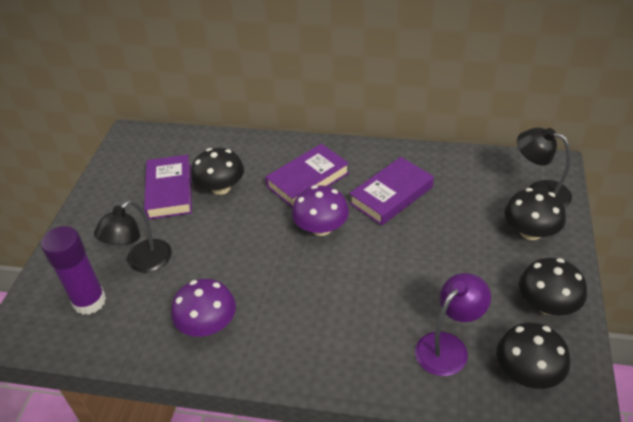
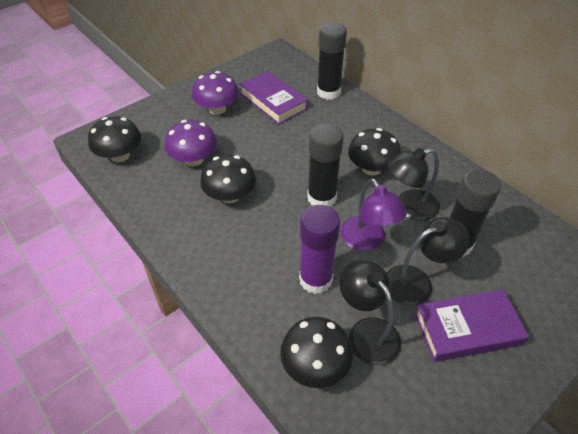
black glue stick: 0 -> 3
black lamp: 2 -> 3
purple book: 3 -> 2

